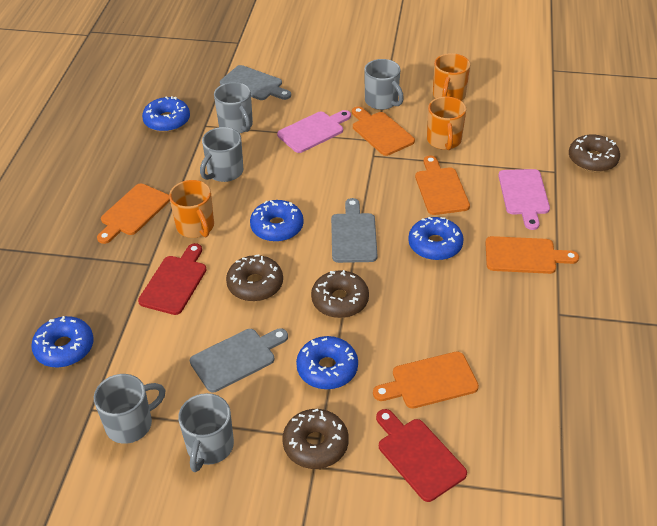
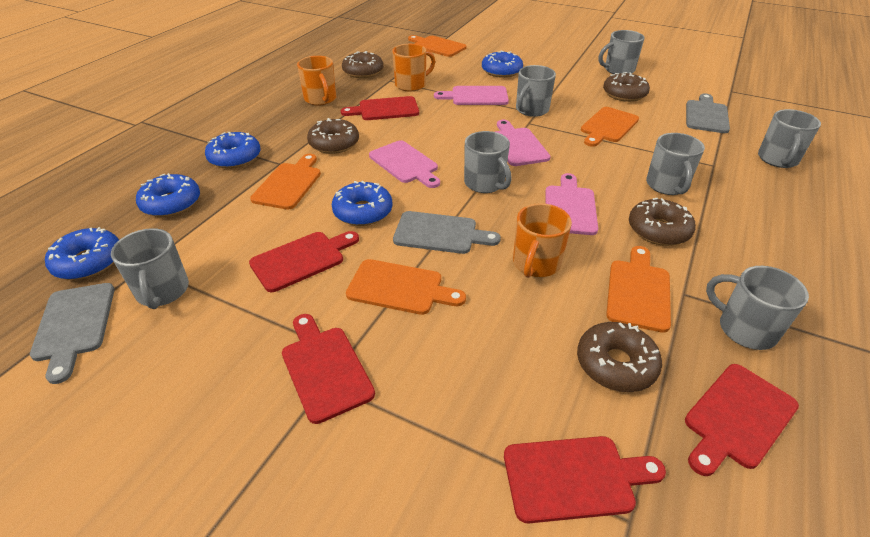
brown donut: 4 -> 5
grey mug: 5 -> 7
pink cutting board: 2 -> 4
red cutting board: 2 -> 5

